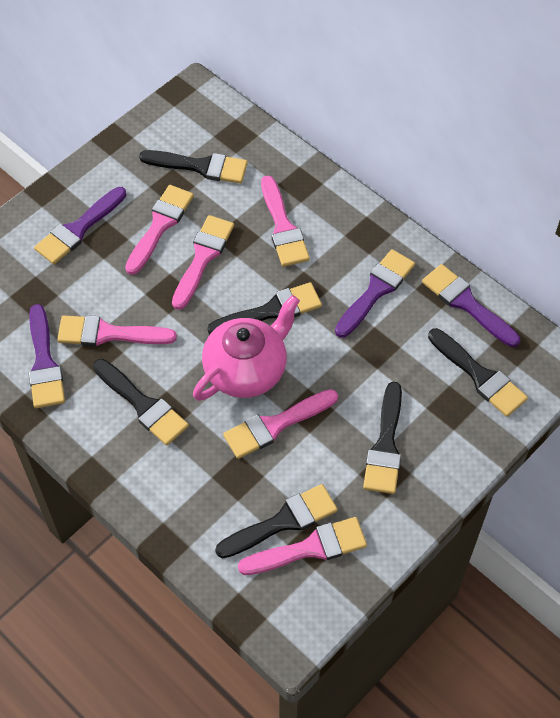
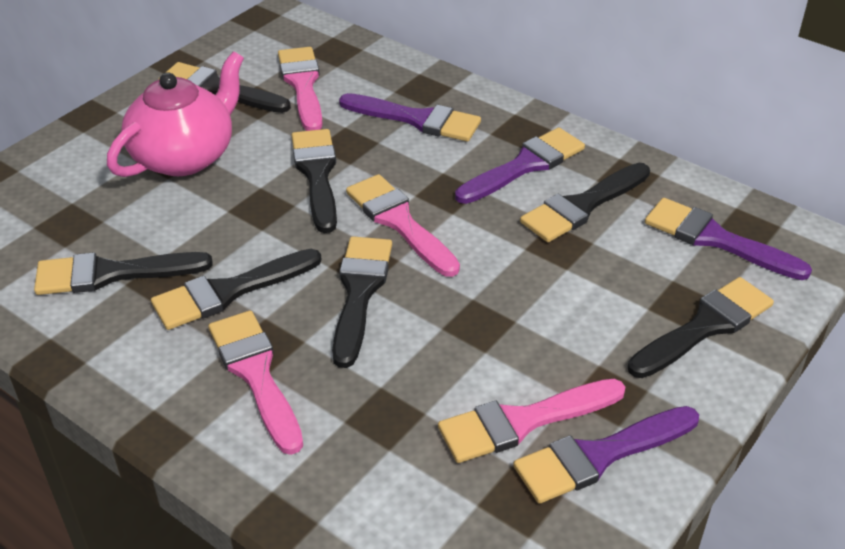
black brush: 6 -> 7
pink brush: 6 -> 4

